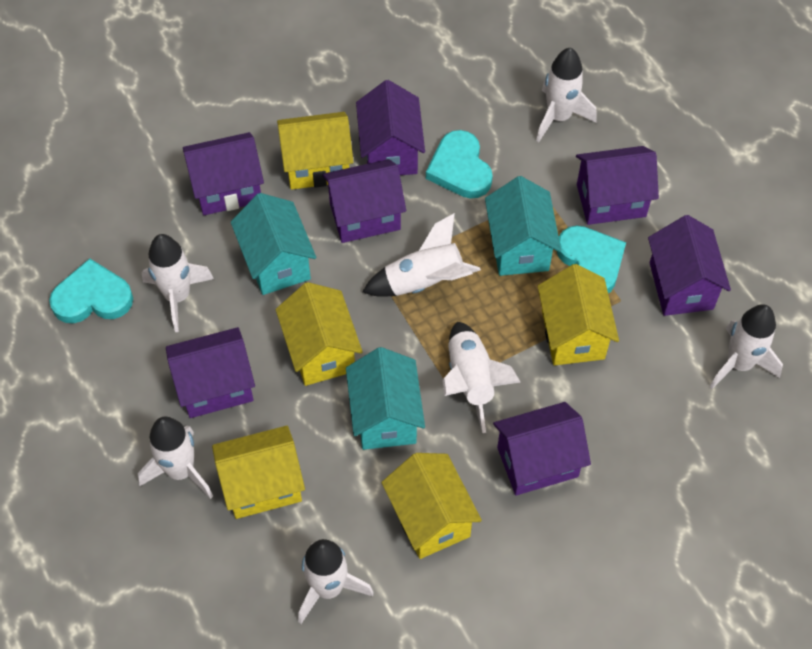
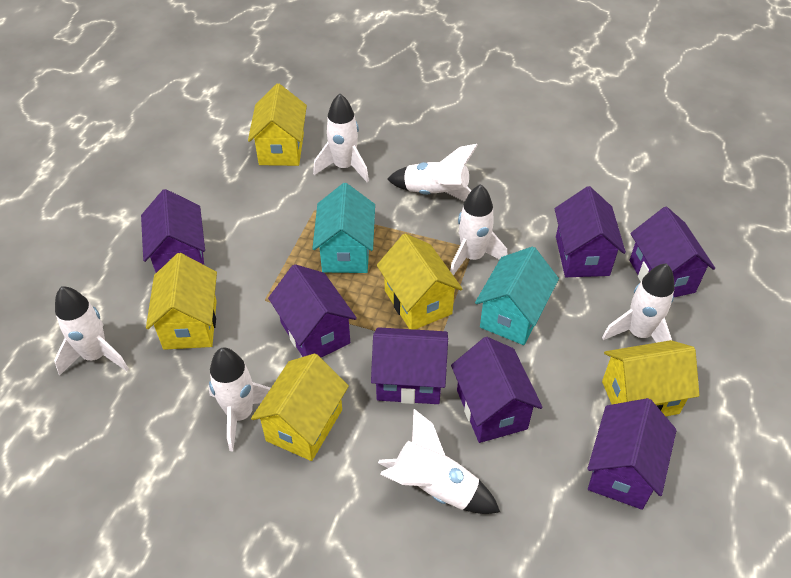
turquoise heart: 3 -> 0
turquoise house: 3 -> 2

